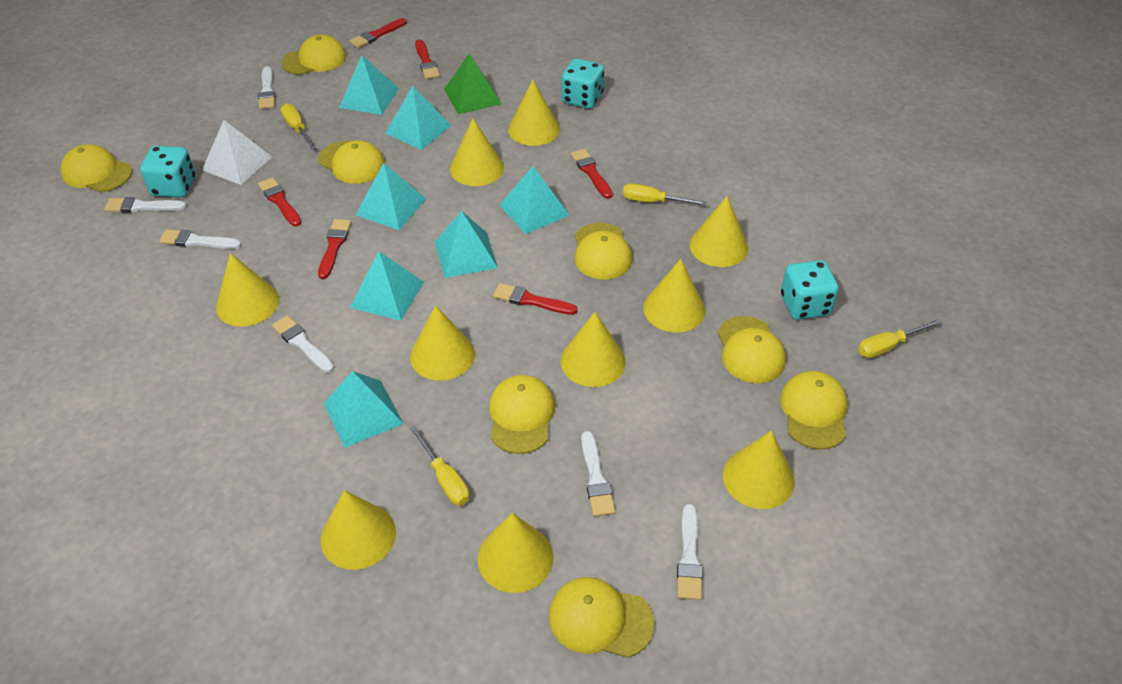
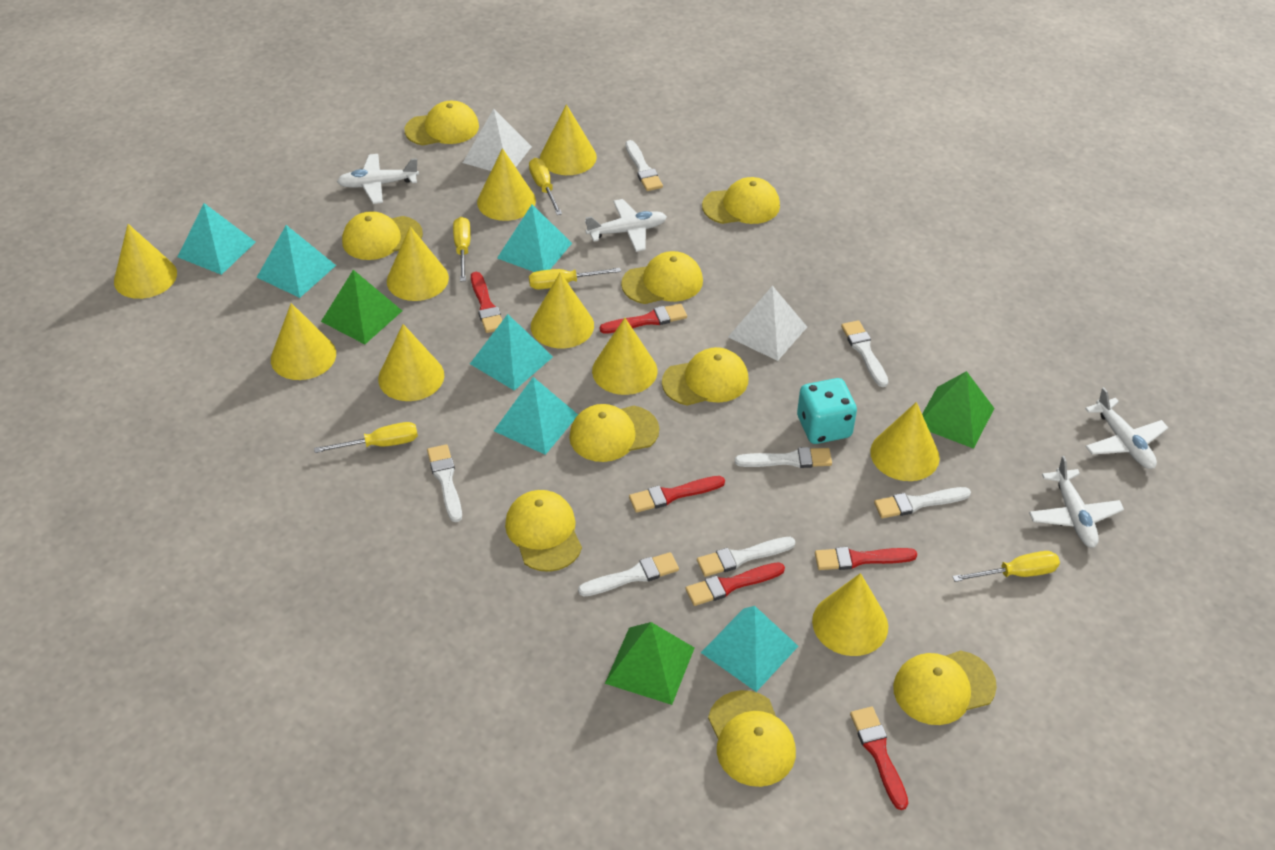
green pyramid: 1 -> 3
turquoise dice: 3 -> 1
turquoise pyramid: 7 -> 6
white brush: 6 -> 7
white plane: 0 -> 4
white pyramid: 1 -> 2
yellow cap: 8 -> 9
yellow screwdriver: 4 -> 5

